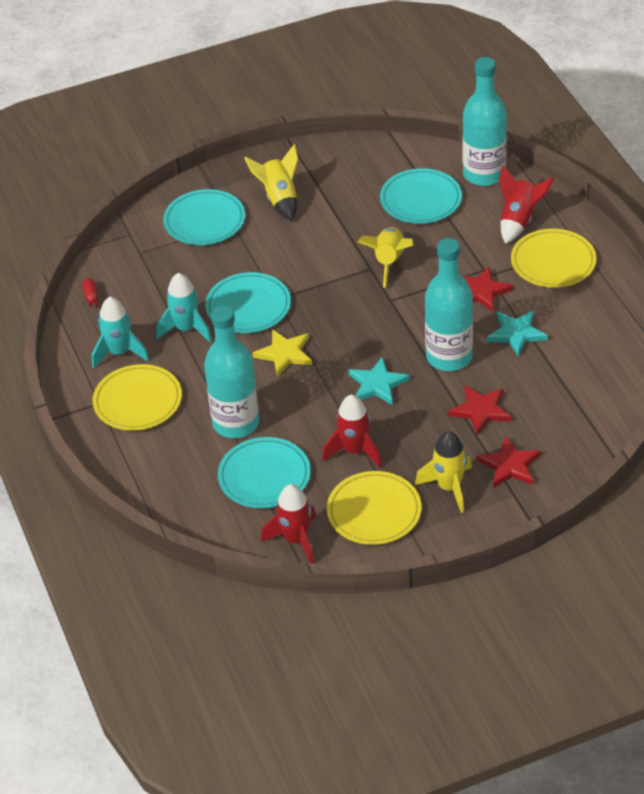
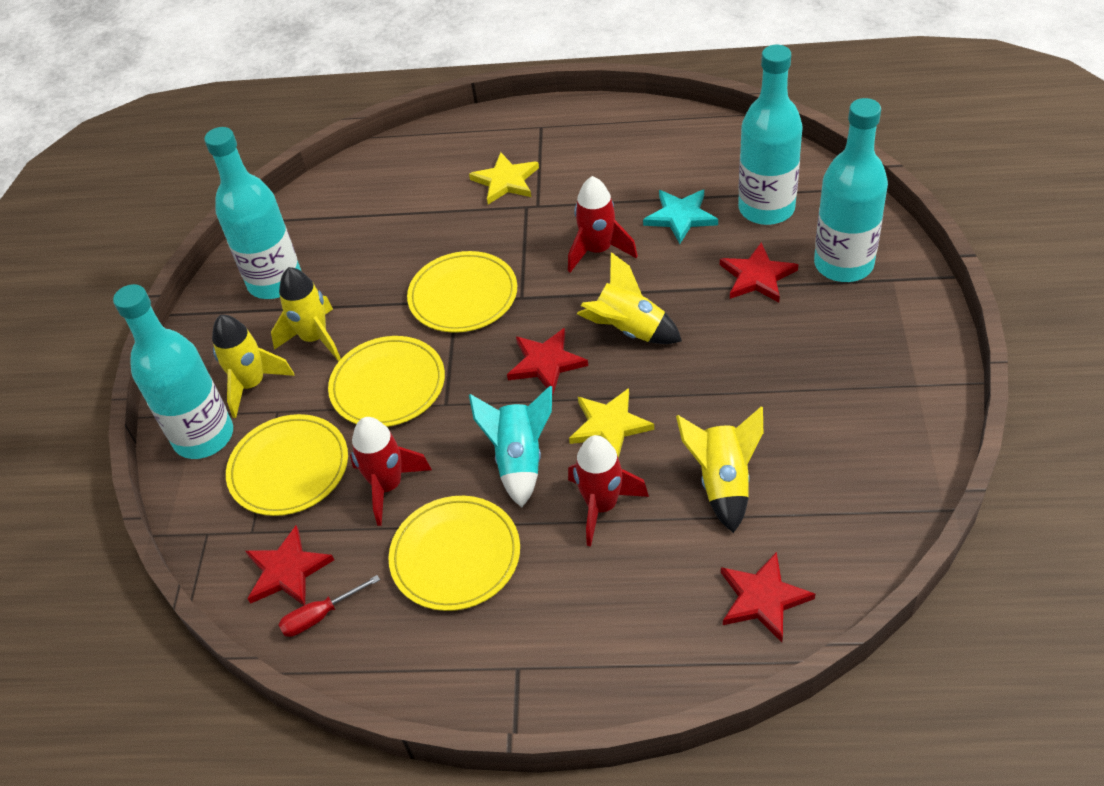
red star: 3 -> 4
turquoise bottle: 3 -> 4
turquoise plate: 4 -> 0
turquoise rocket: 2 -> 1
turquoise star: 2 -> 1
yellow plate: 3 -> 4
yellow rocket: 3 -> 4
yellow star: 1 -> 2

